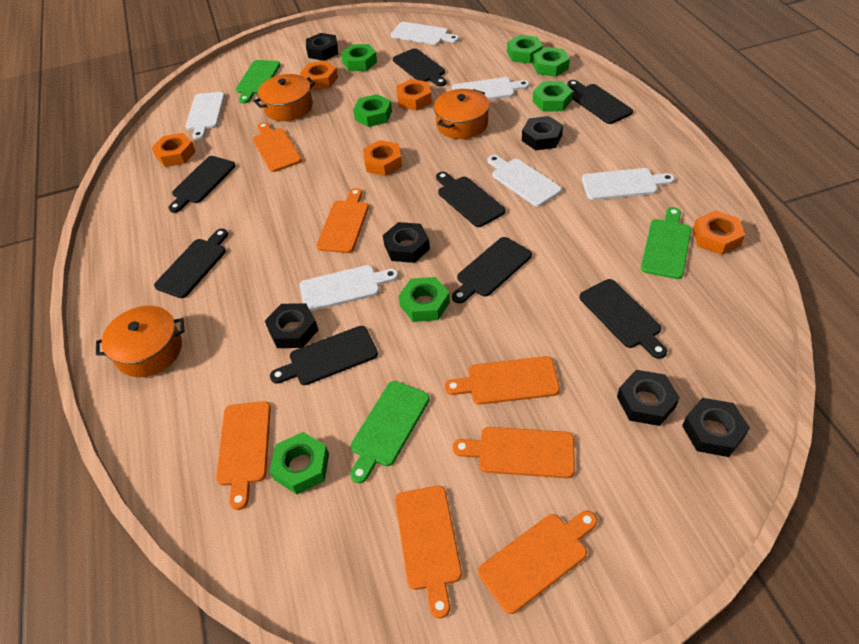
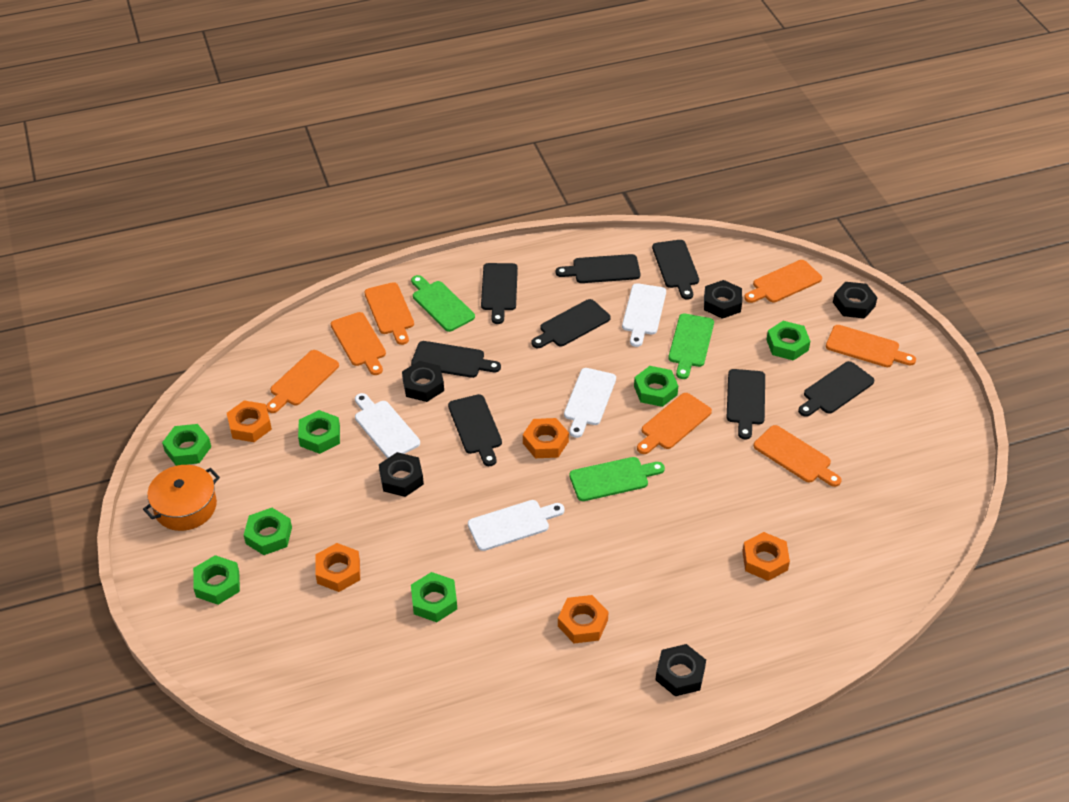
black nut: 6 -> 5
orange pot: 3 -> 1
white cutting board: 6 -> 4

